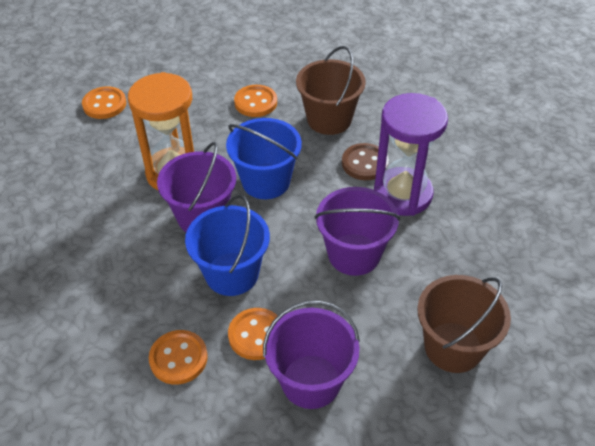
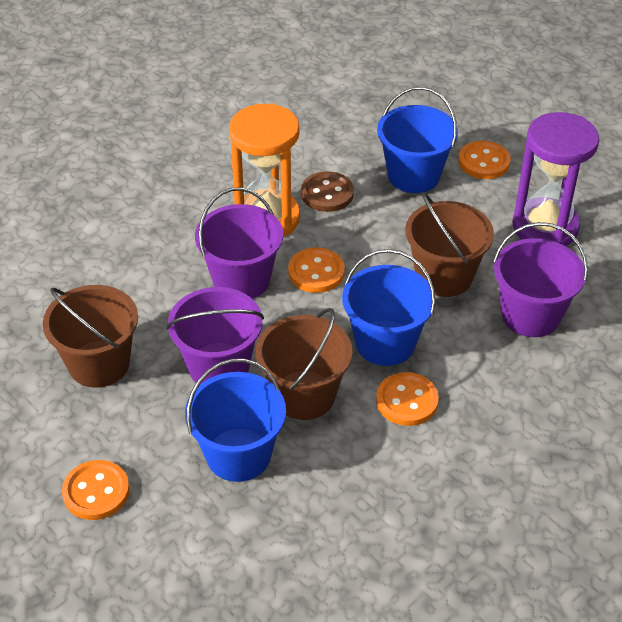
blue bucket: 2 -> 3
brown bucket: 2 -> 3

